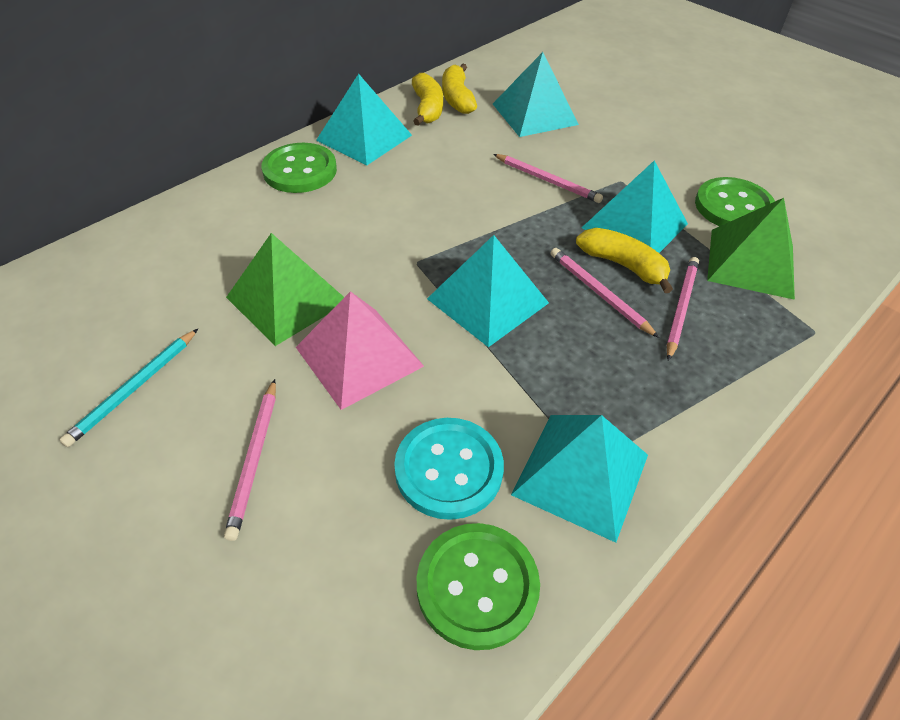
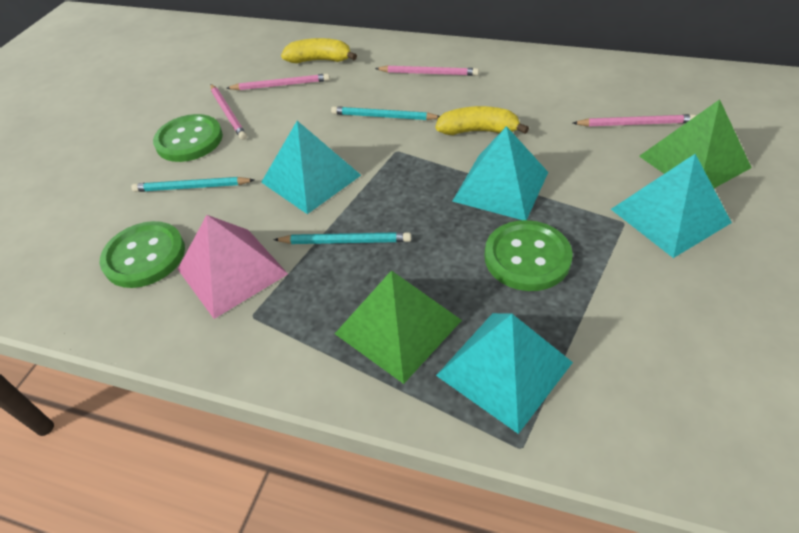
turquoise button: 1 -> 0
turquoise pencil: 1 -> 3
turquoise pyramid: 5 -> 4
yellow banana: 3 -> 2

